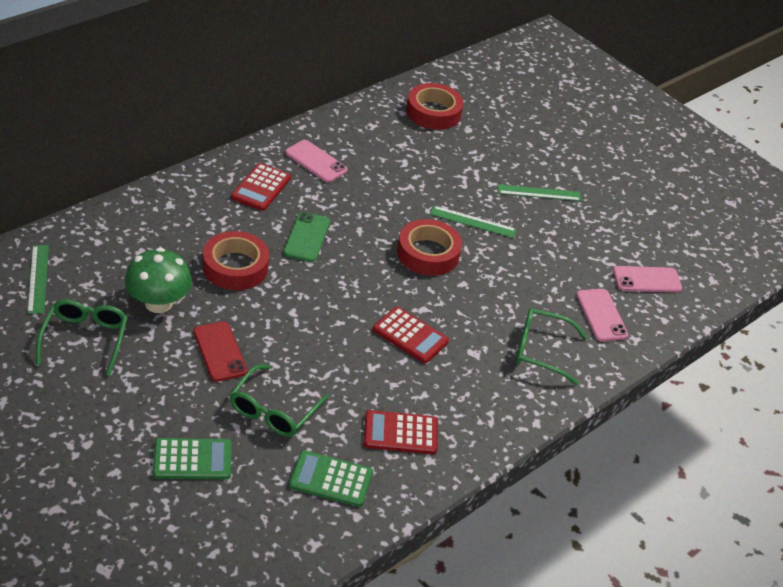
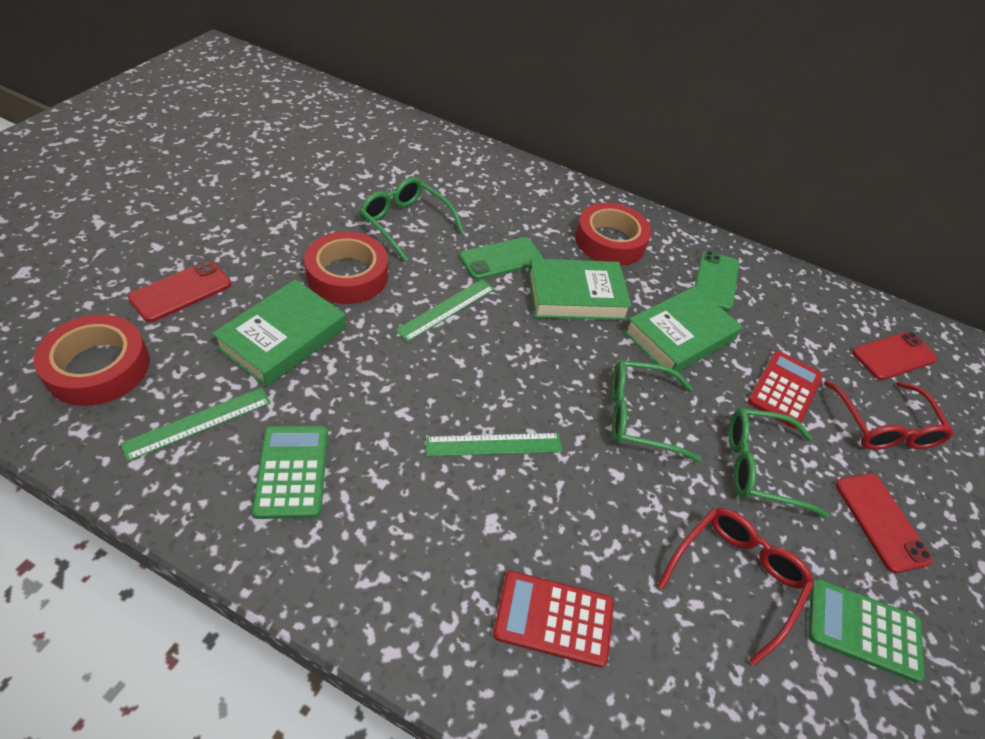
green book: 0 -> 3
green mushroom: 1 -> 0
green phone: 1 -> 2
pink phone: 3 -> 0
red calculator: 3 -> 2
red glasses: 0 -> 2
red phone: 1 -> 3

